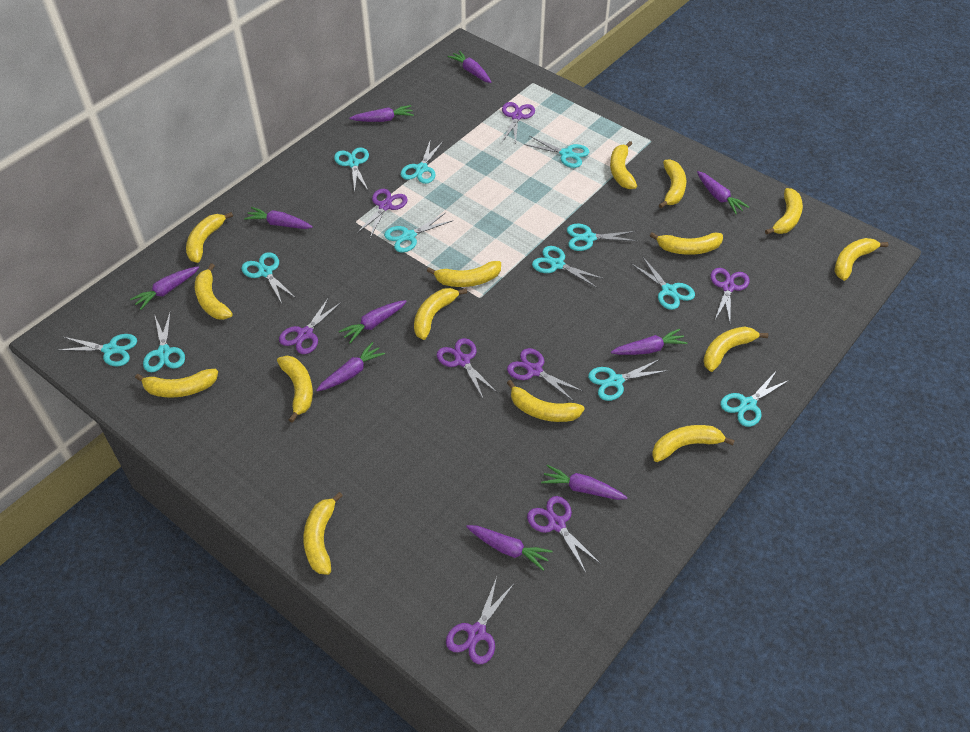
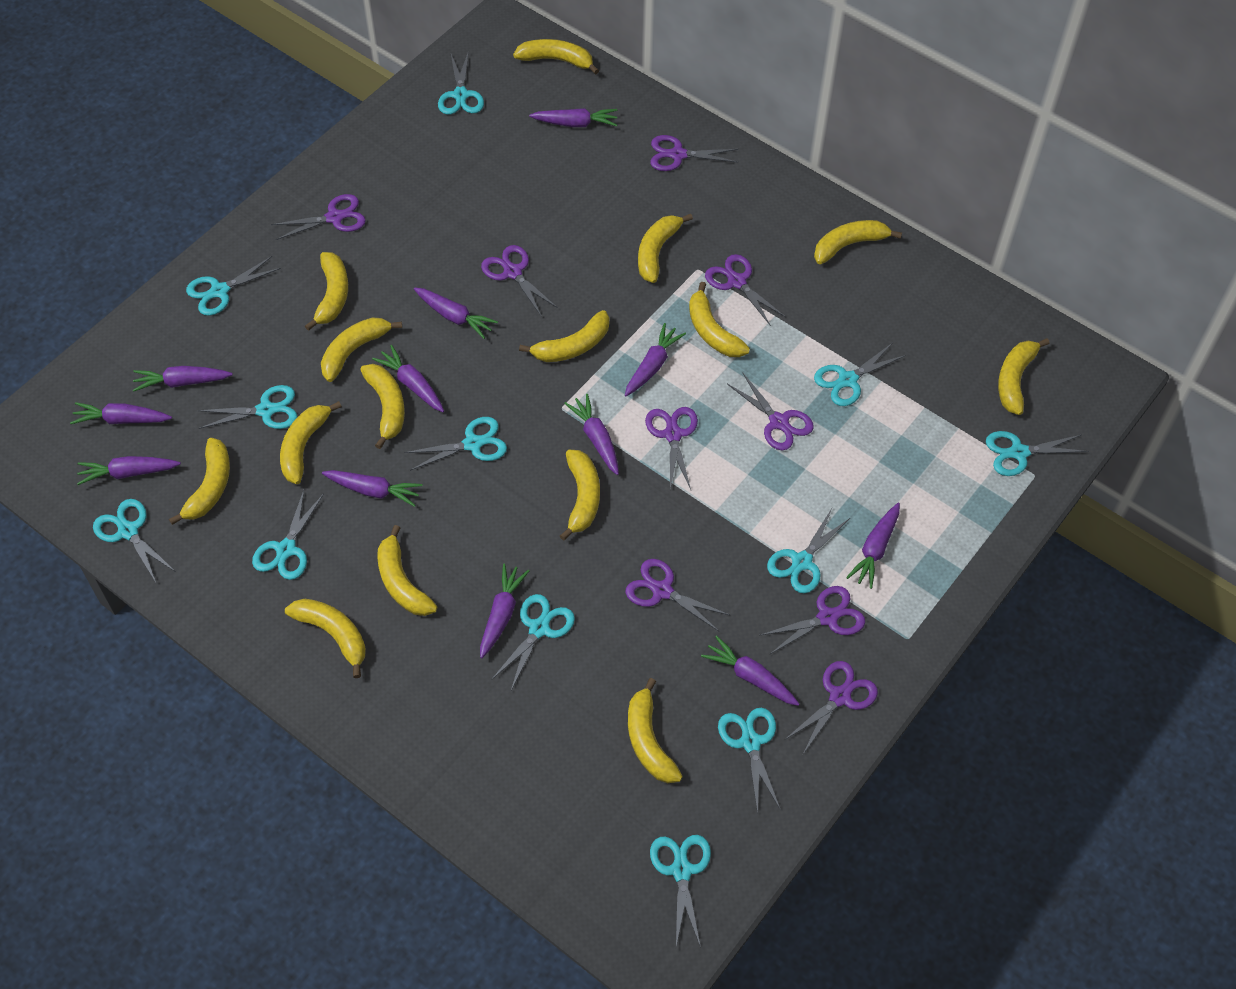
purple carrot: 10 -> 12
purple scissors: 8 -> 9

